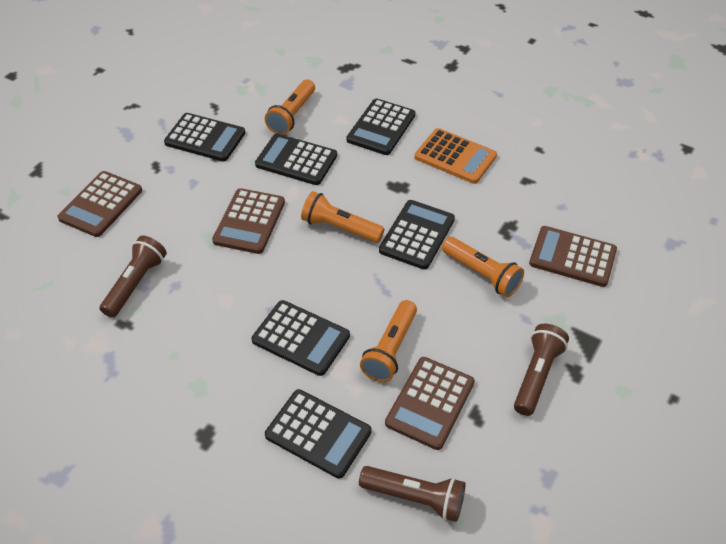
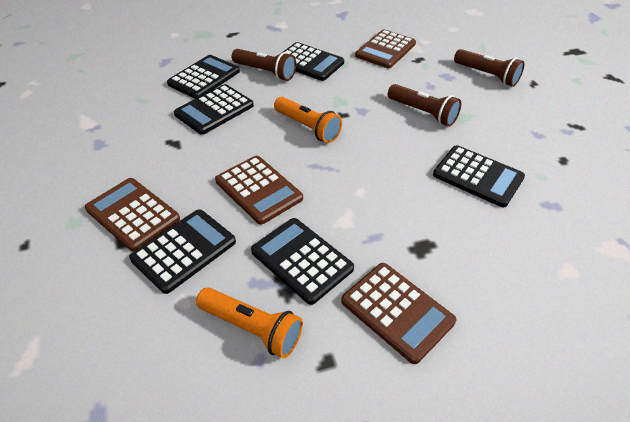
orange calculator: 1 -> 0
orange flashlight: 4 -> 2

